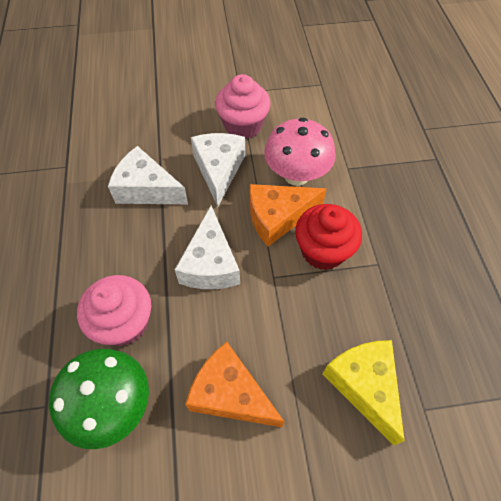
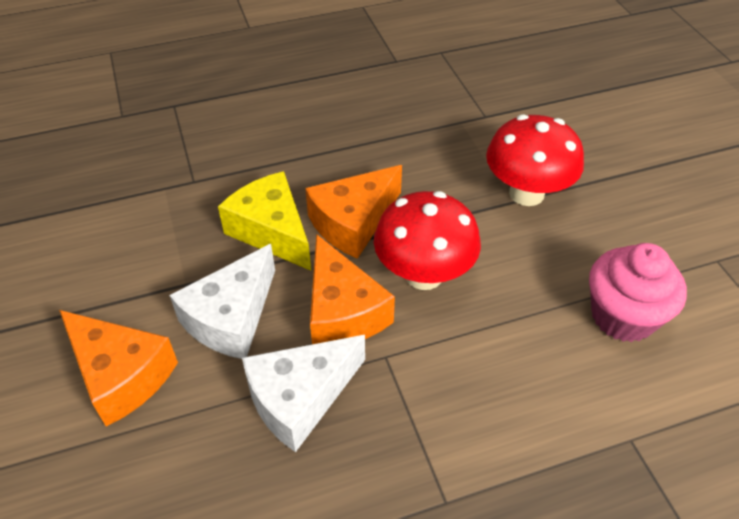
green mushroom: 1 -> 0
orange cheese: 2 -> 3
pink cupcake: 2 -> 1
pink mushroom: 1 -> 0
red cupcake: 1 -> 0
red mushroom: 0 -> 2
white cheese: 3 -> 2

